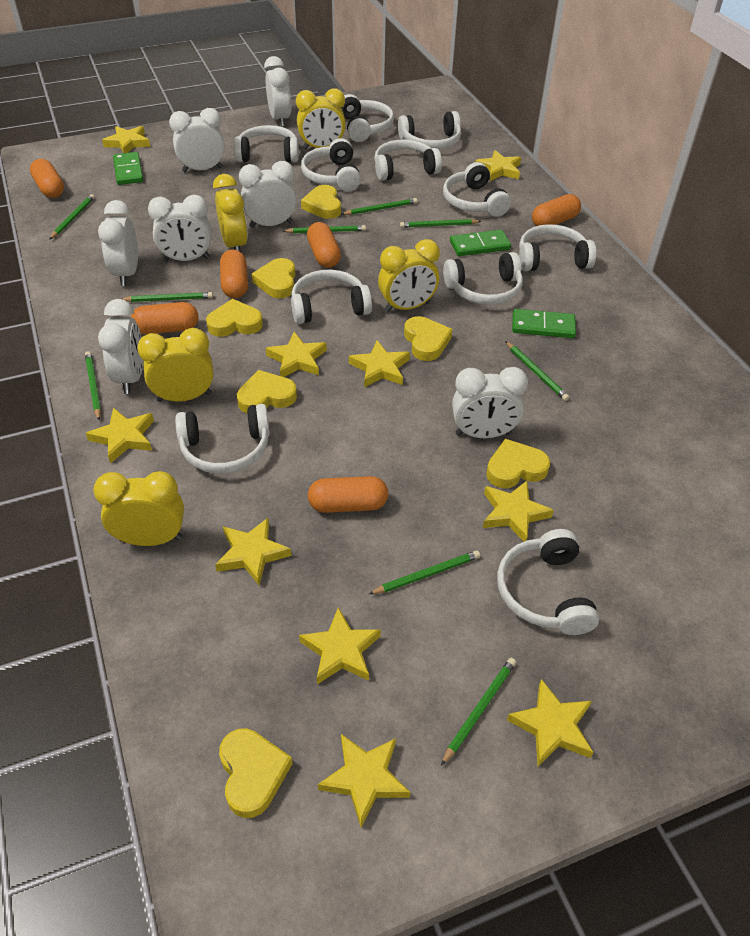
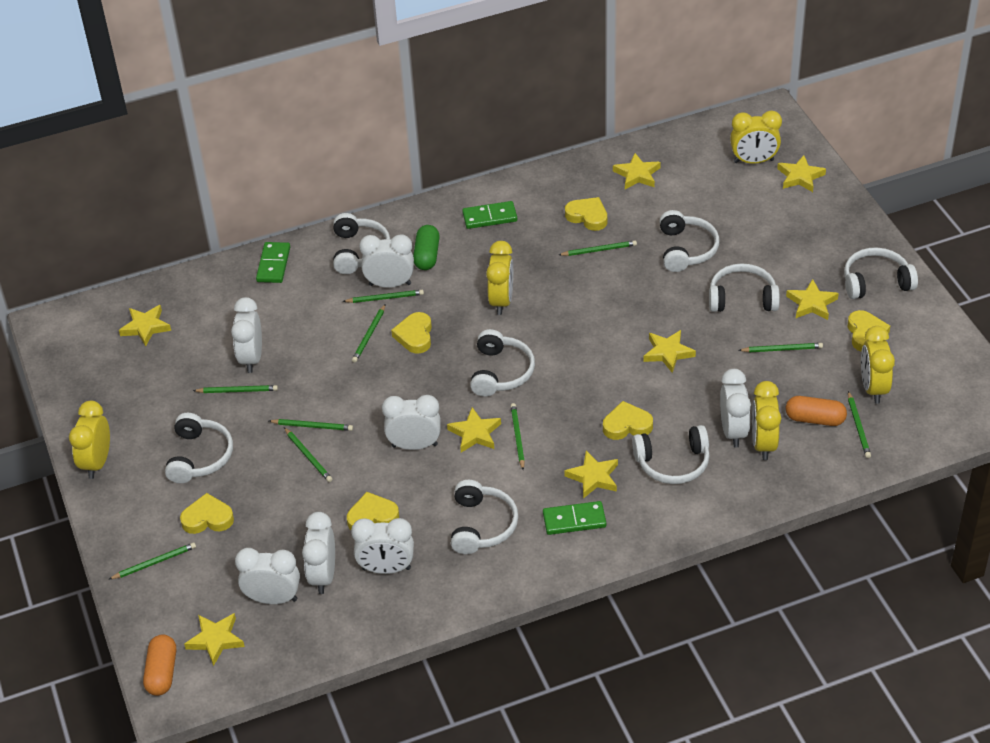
green capsule: 0 -> 1
green pencil: 9 -> 10
orange capsule: 6 -> 2
white headphones: 11 -> 8
yellow heart: 7 -> 6
yellow star: 10 -> 8

